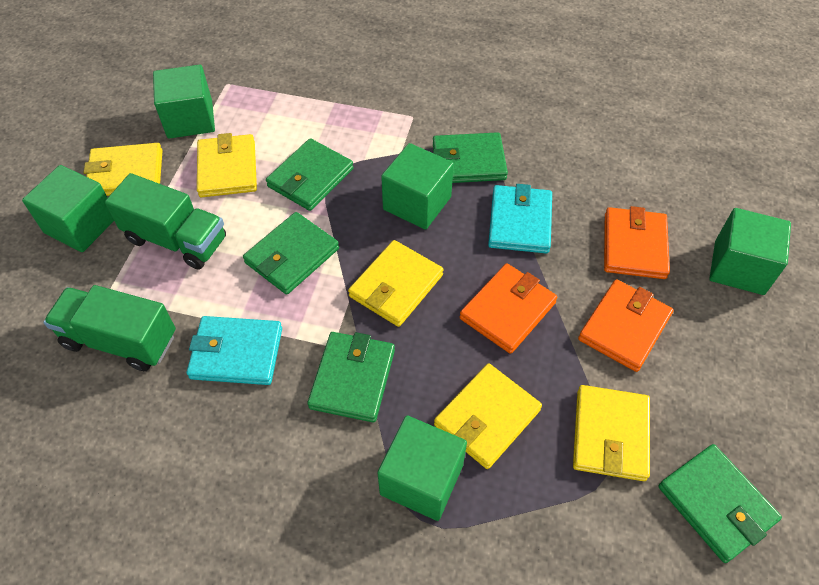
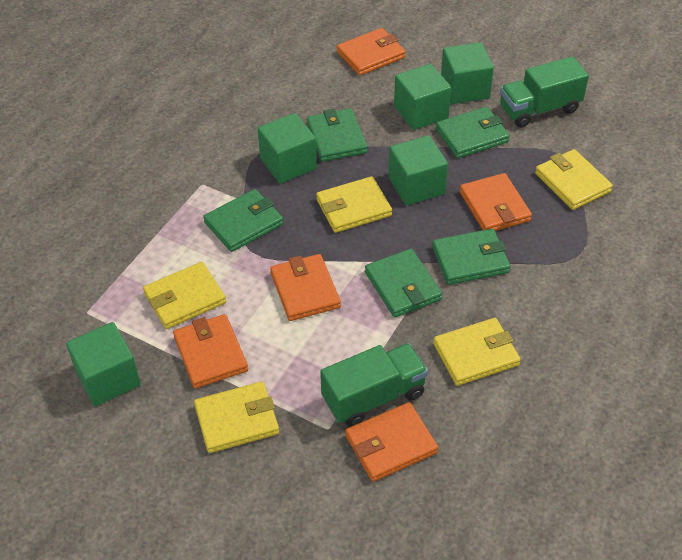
orange wallet: 3 -> 5
turquoise wallet: 2 -> 0

